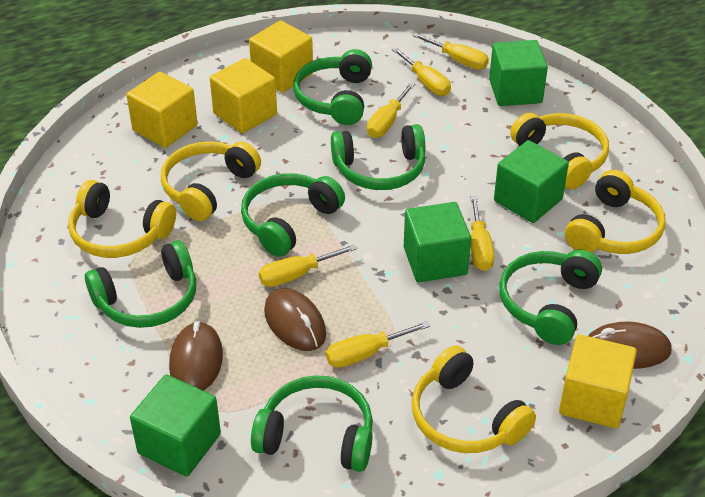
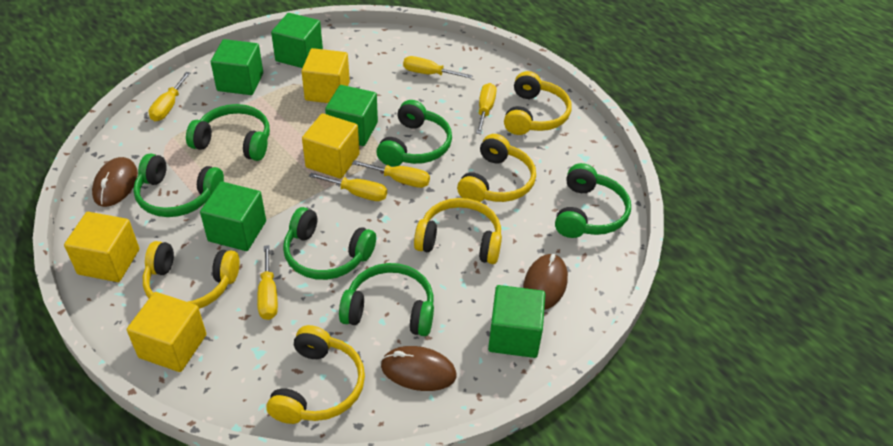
green cube: 4 -> 5

